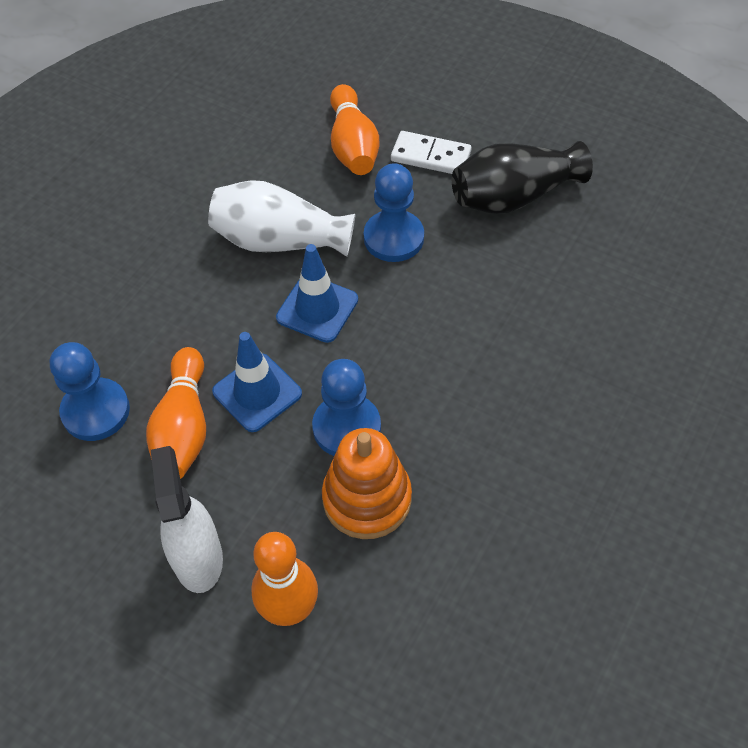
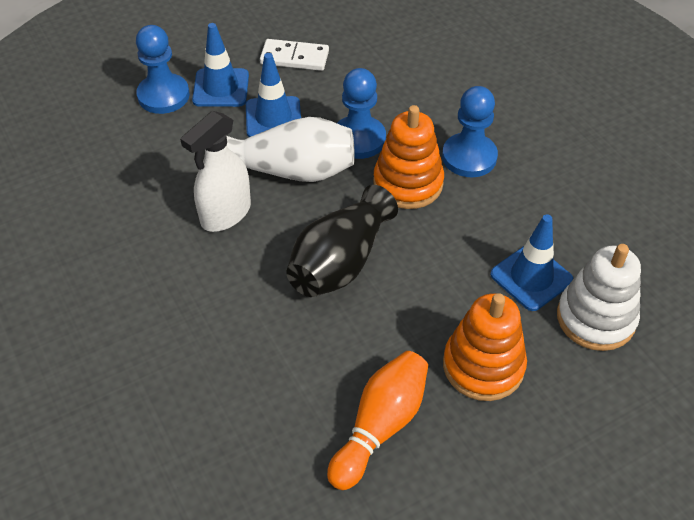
blue traffic cone: 2 -> 3
orange bowling pin: 3 -> 1
orange stacking toy: 1 -> 2
white stacking toy: 0 -> 1

